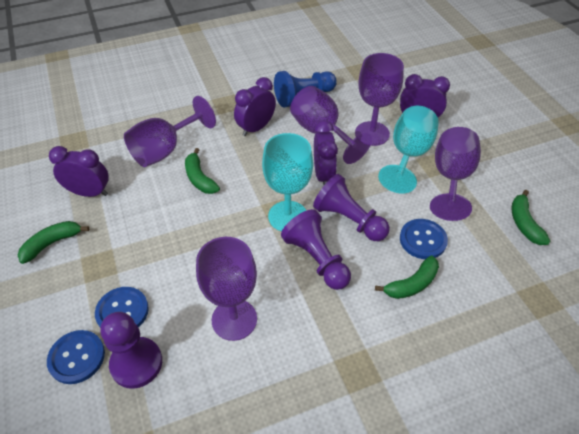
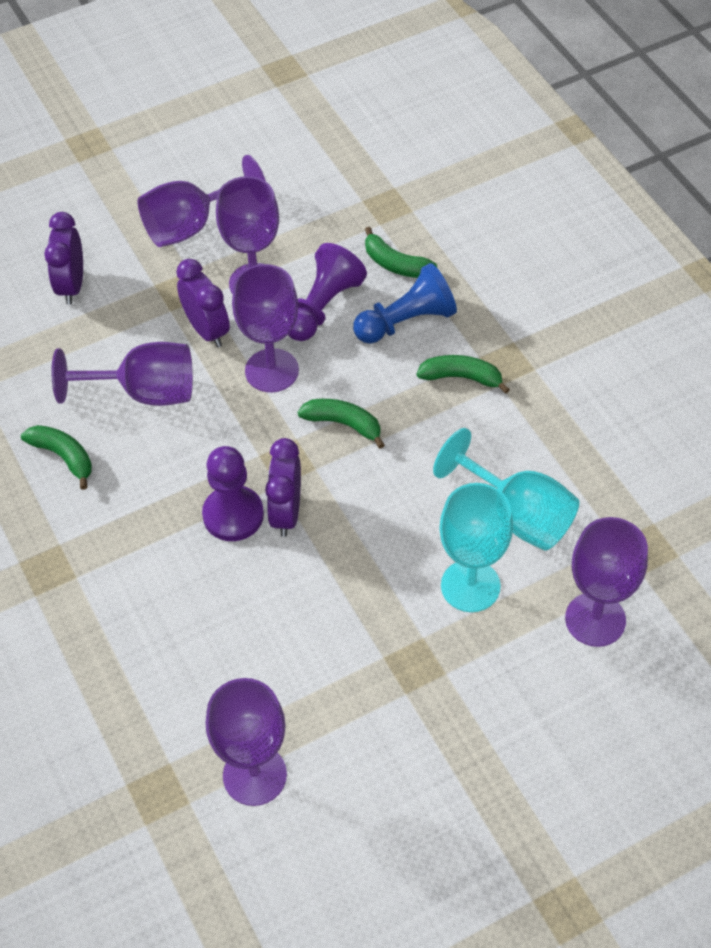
blue button: 3 -> 0
purple clock: 4 -> 3
purple goblet: 5 -> 6
purple pawn: 3 -> 2

